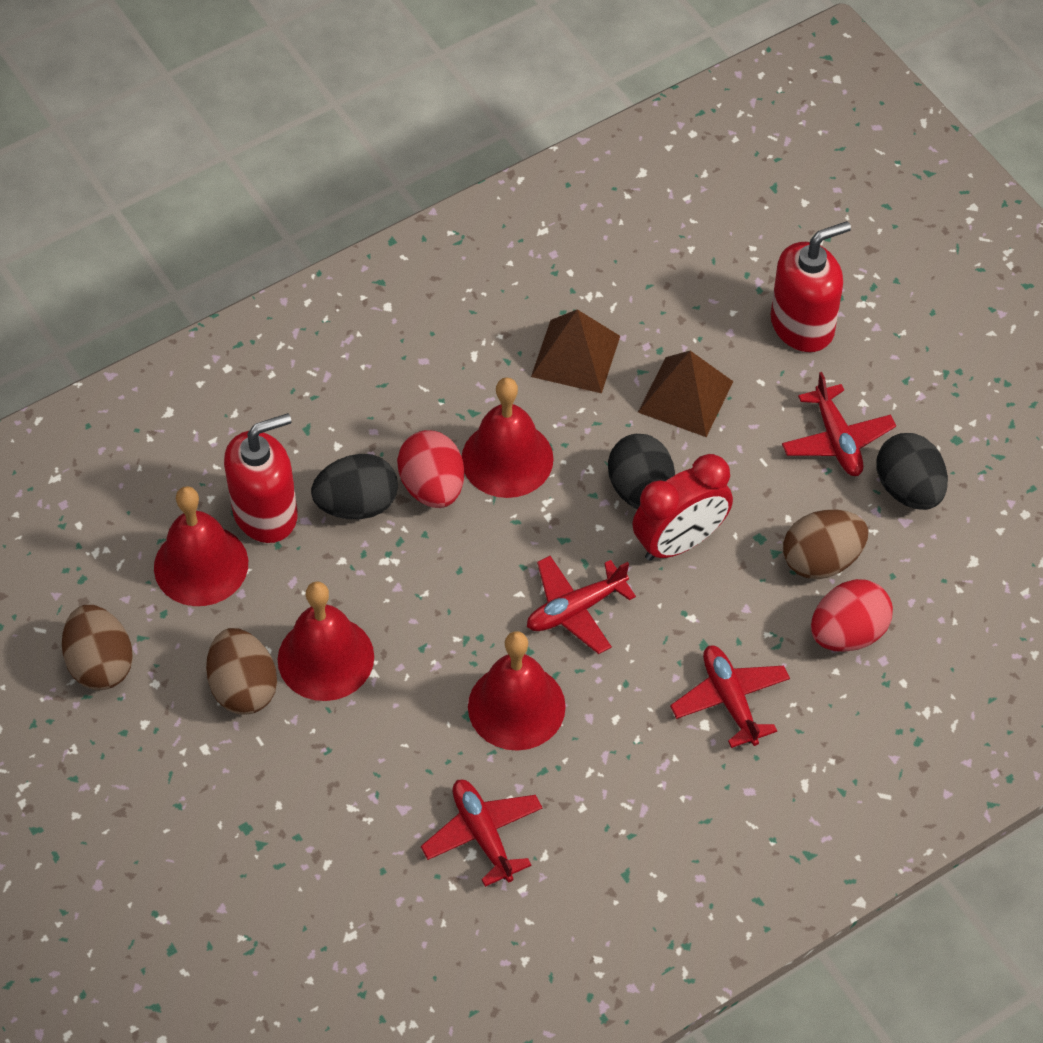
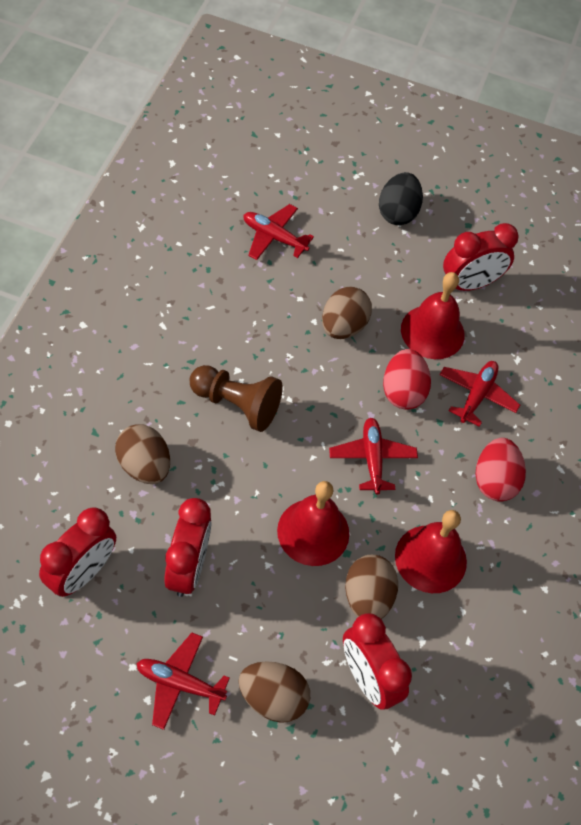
black egg: 3 -> 1
brown egg: 3 -> 4
brown pawn: 0 -> 1
brown pyramid: 2 -> 0
red bell: 4 -> 3
red clock: 1 -> 4
red soap dispenser: 2 -> 0

